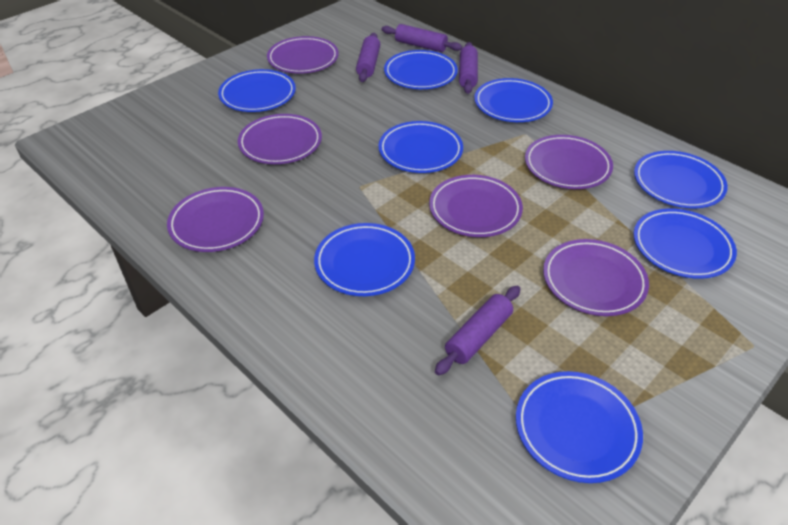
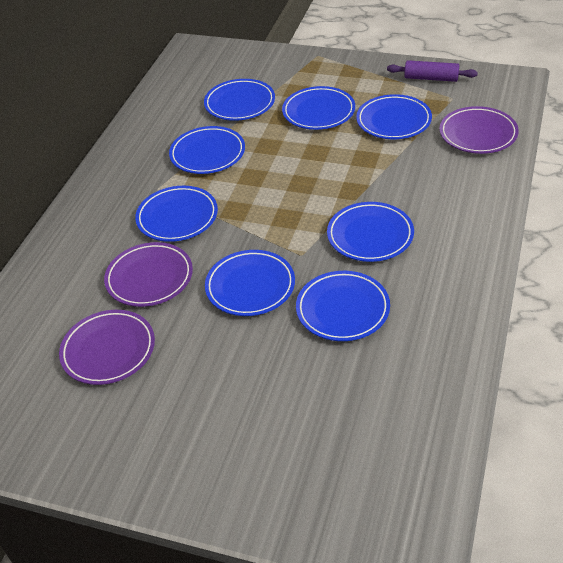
purple plate: 6 -> 3
purple rolling pin: 4 -> 1

